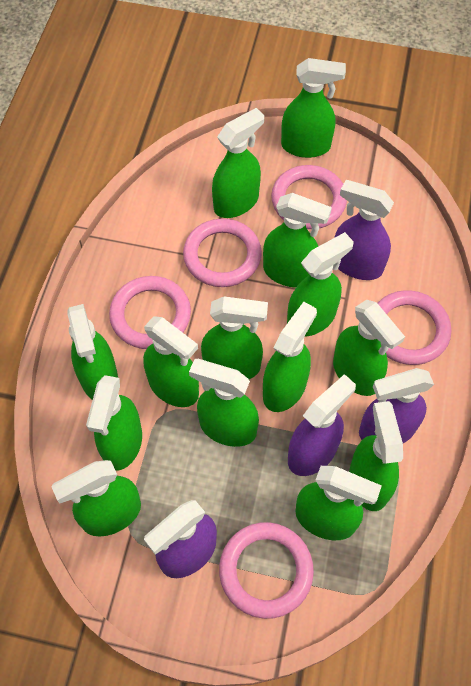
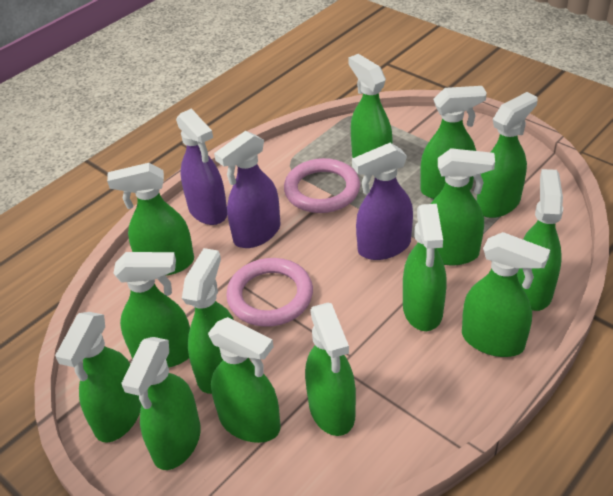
pink ring: 5 -> 2
purple spray bottle: 4 -> 3

